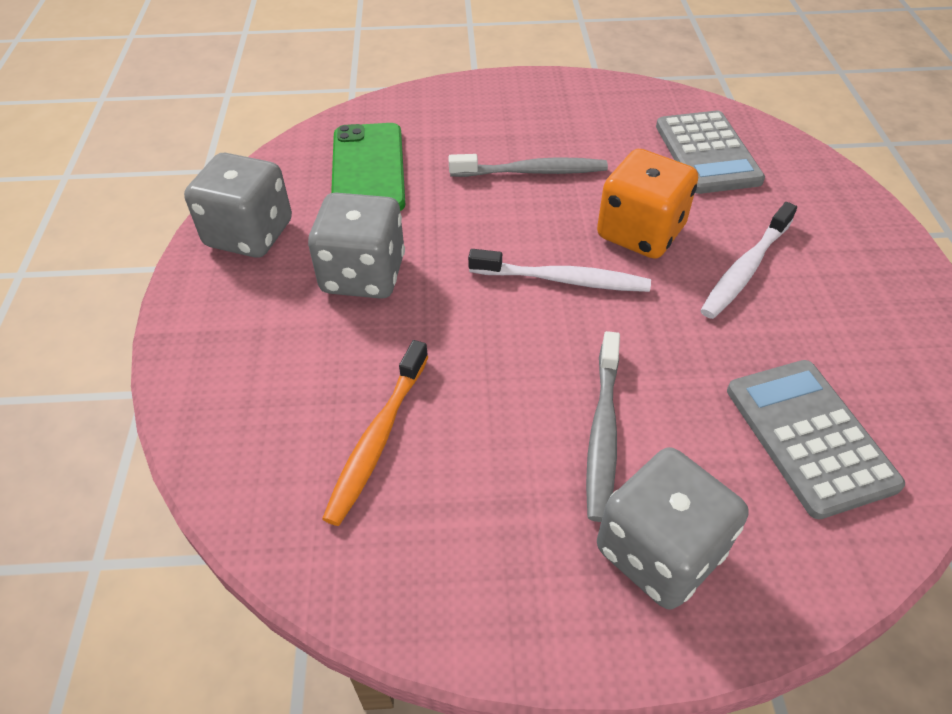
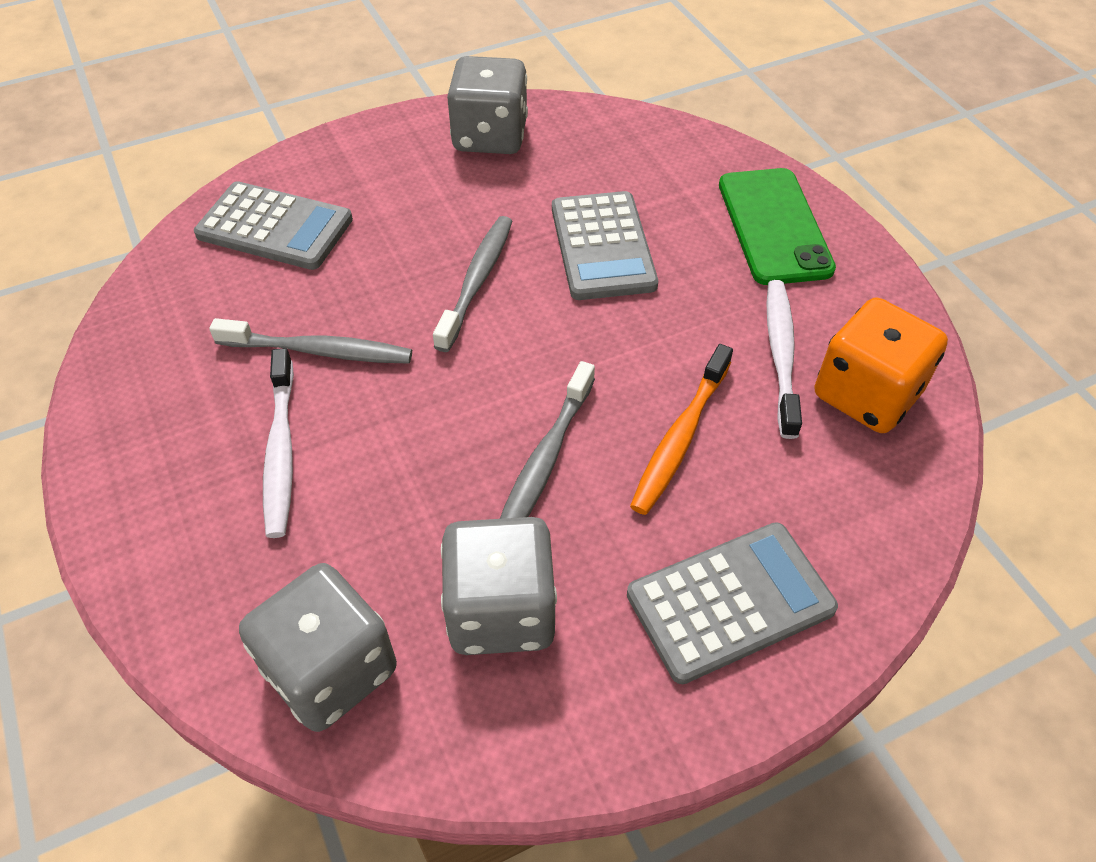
grey calculator: 2 -> 3
grey toothbrush: 2 -> 3

